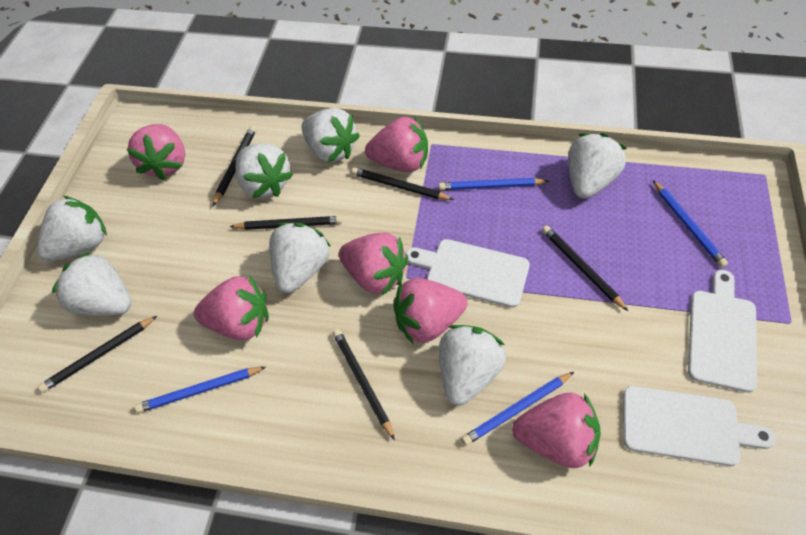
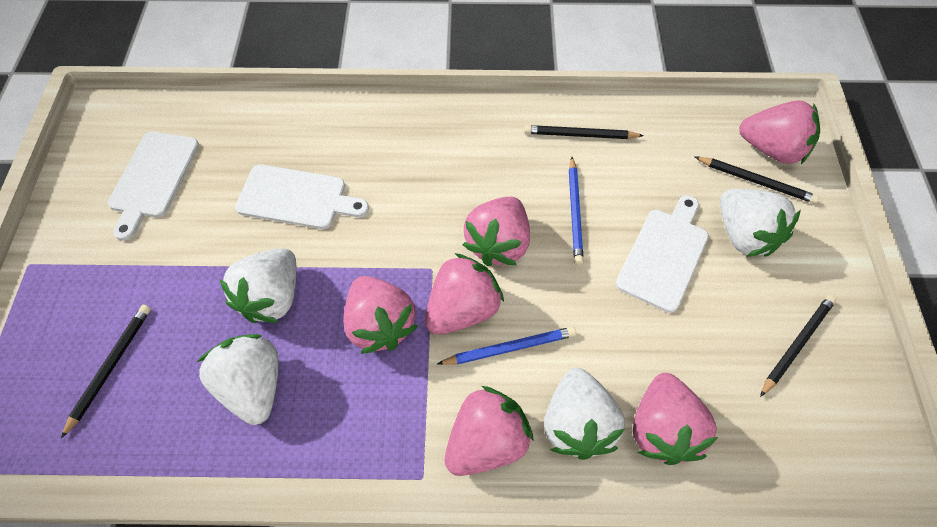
black pencil: 6 -> 4
blue pencil: 4 -> 2
white strawberry: 7 -> 4

